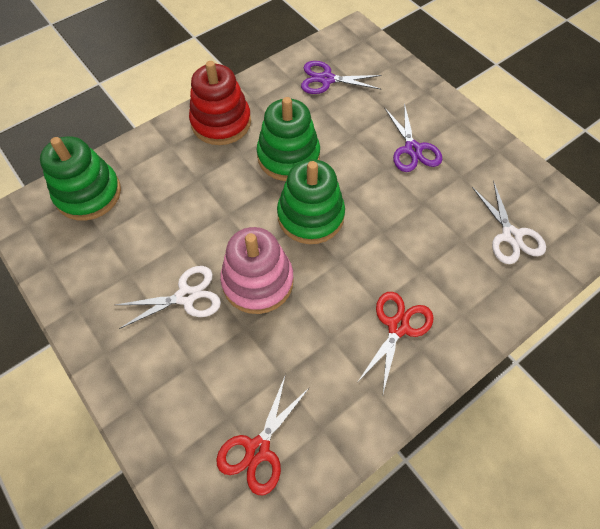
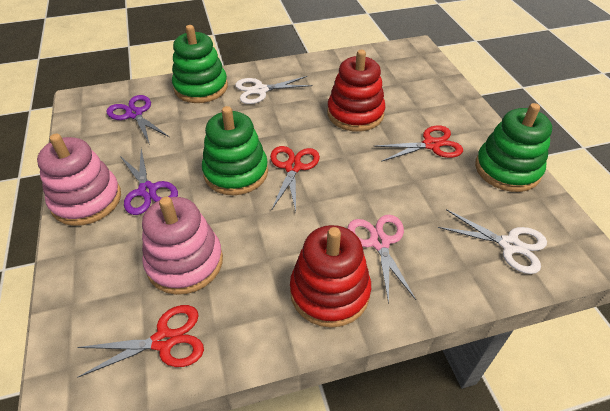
pink scissors: 0 -> 1
pink stacking toy: 1 -> 2
red scissors: 2 -> 3
red stacking toy: 1 -> 2

